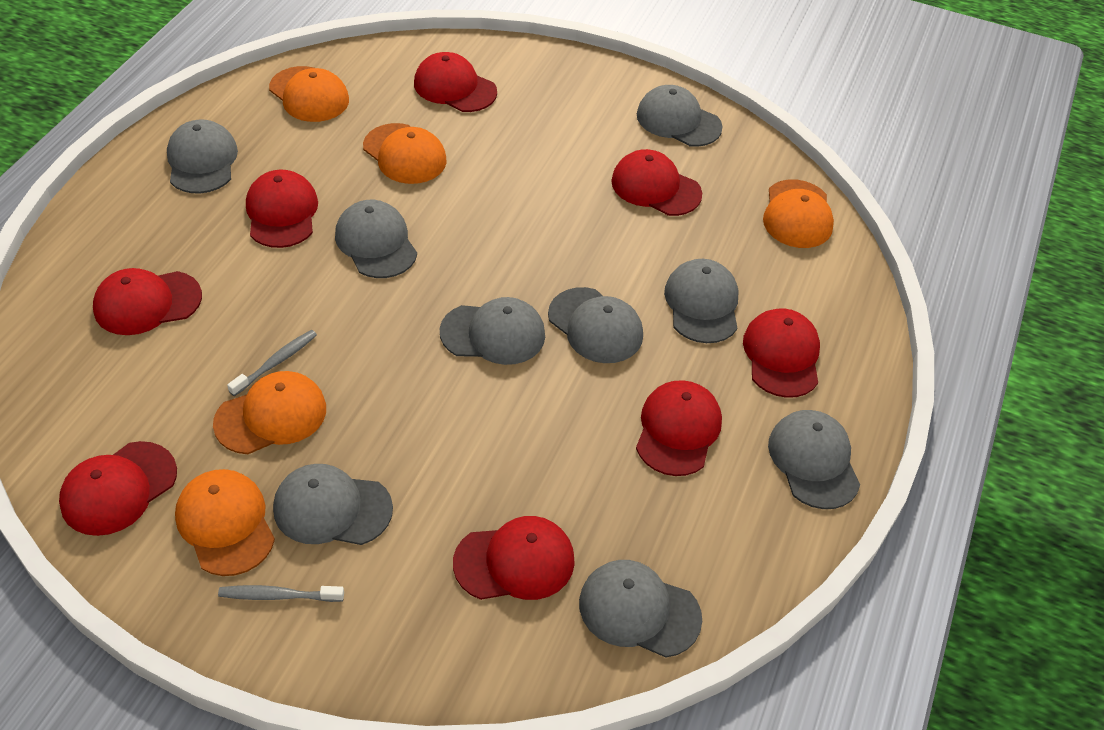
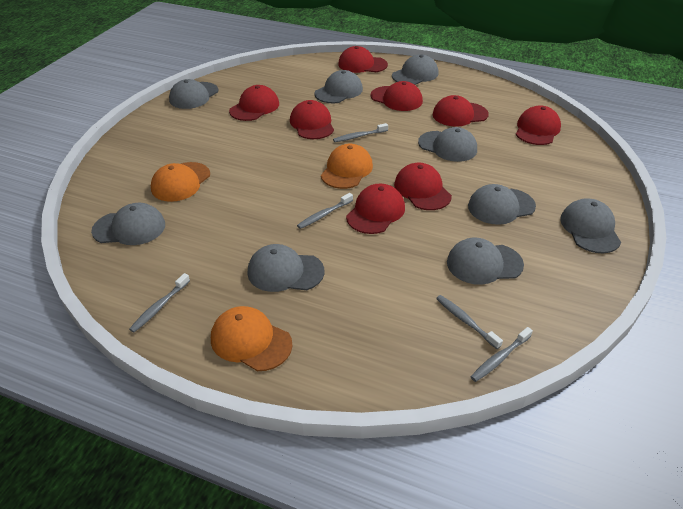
grey toothbrush: 2 -> 5
orange cap: 5 -> 3

